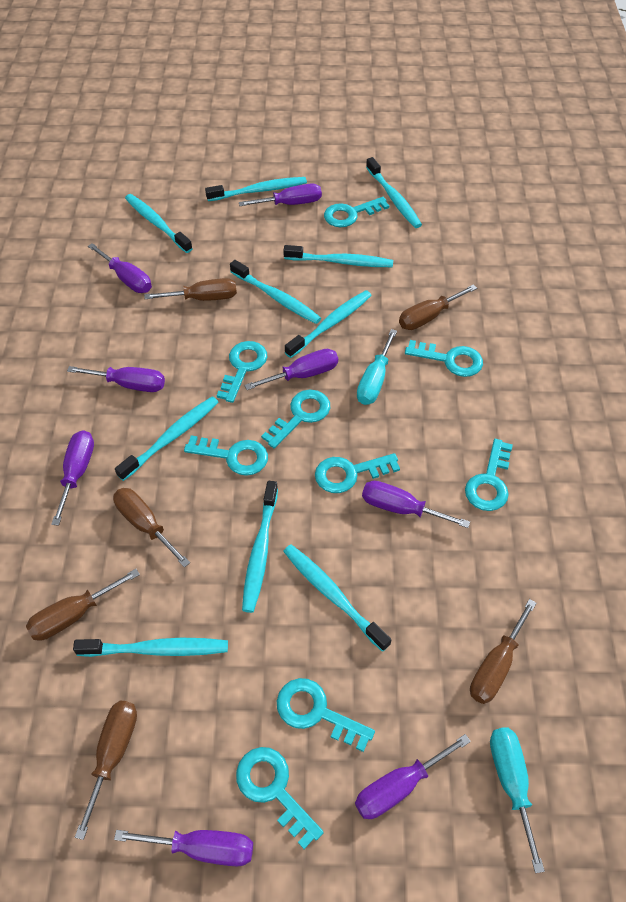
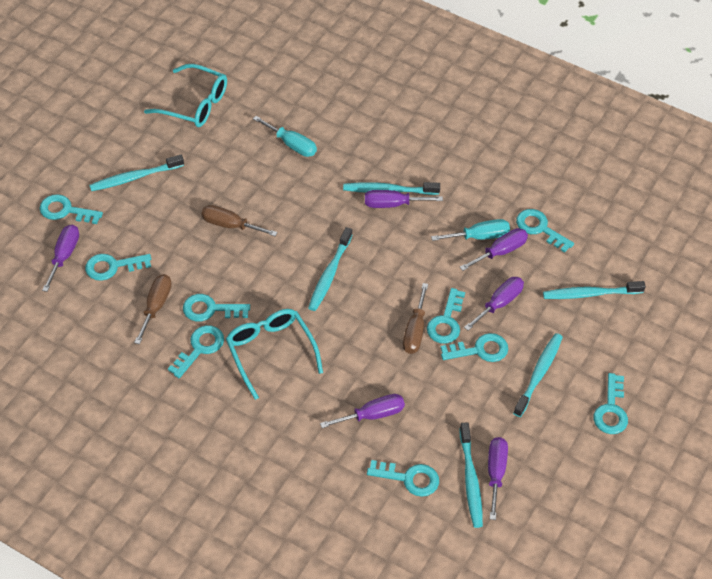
brown screwdriver: 6 -> 3
purple screwdriver: 8 -> 6
turquoise glasses: 0 -> 2
turquoise toothbrush: 10 -> 6

